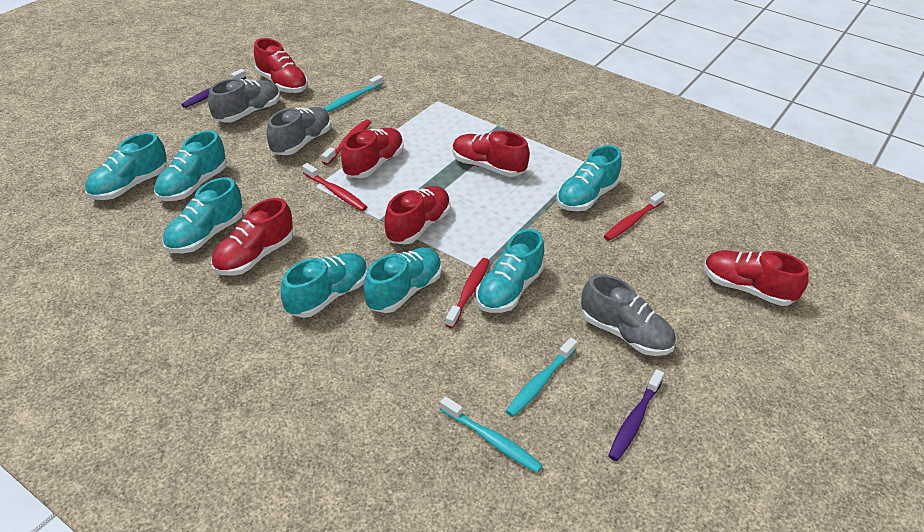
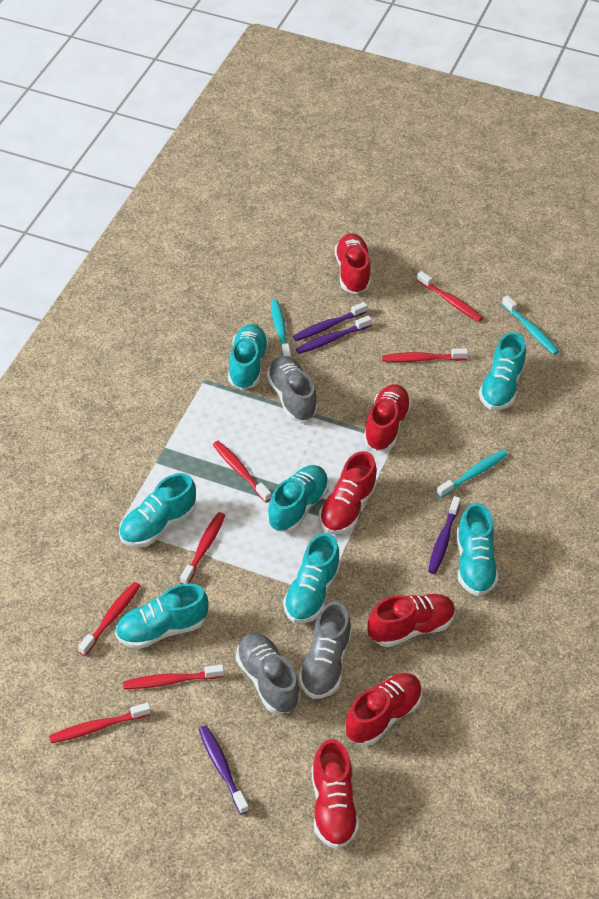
purple toothbrush: 2 -> 4
red toothbrush: 4 -> 7

